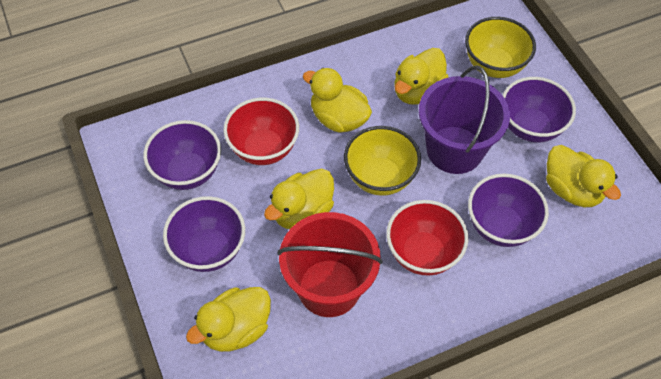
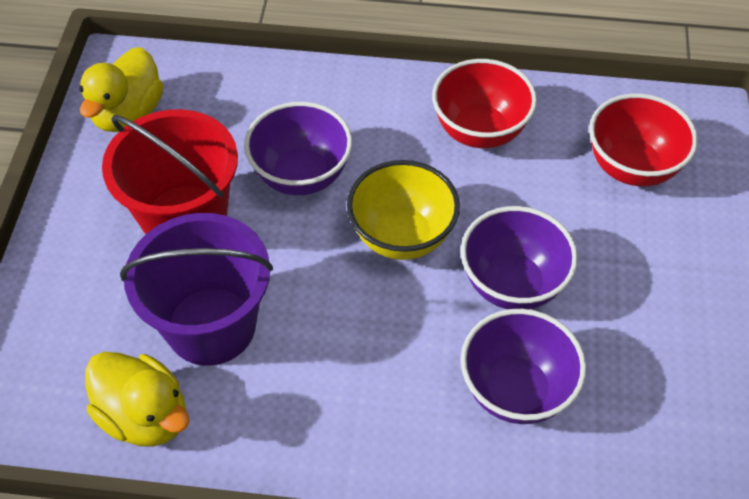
purple bowl: 4 -> 3
yellow bowl: 2 -> 1
yellow duck: 5 -> 2

